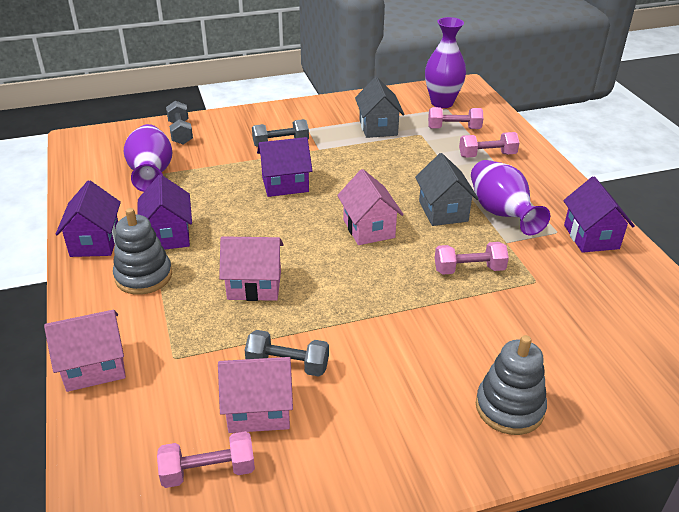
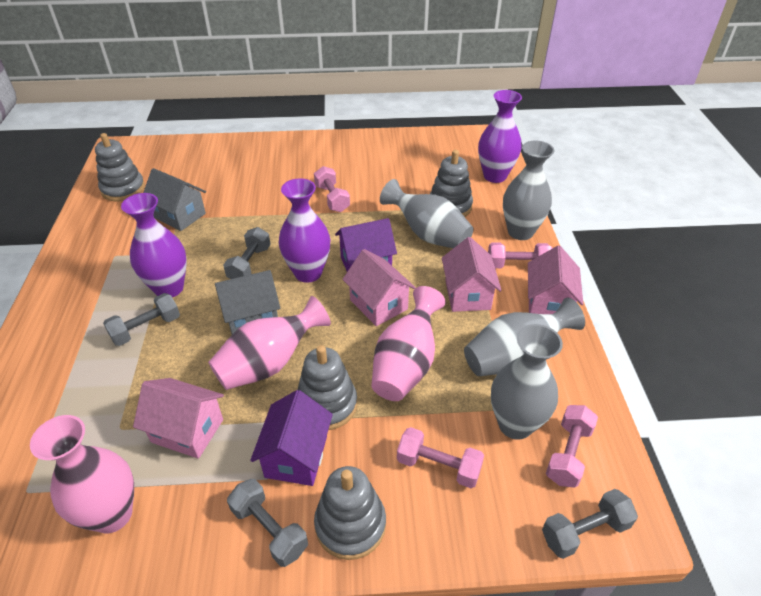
grey dumbbell: 3 -> 4
grey stacking toy: 2 -> 4
grey vase: 0 -> 4
pink vase: 0 -> 3
purple house: 4 -> 2

